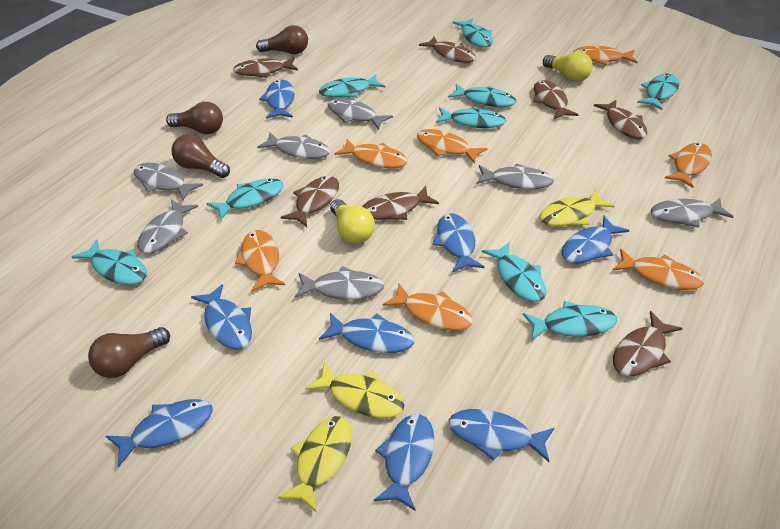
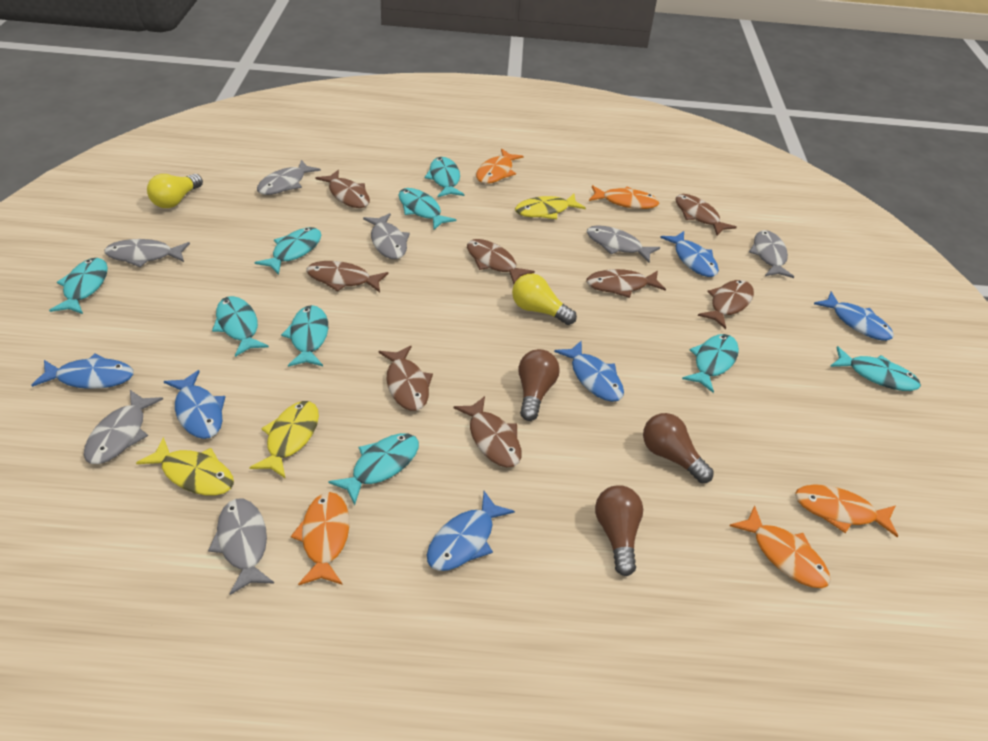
blue fish: 8 -> 6
brown fish: 7 -> 8
brown light bulb: 4 -> 3
orange fish: 7 -> 5

